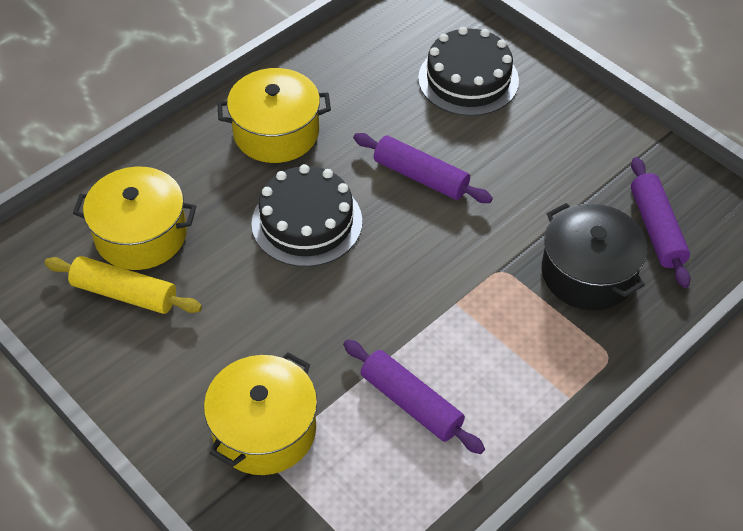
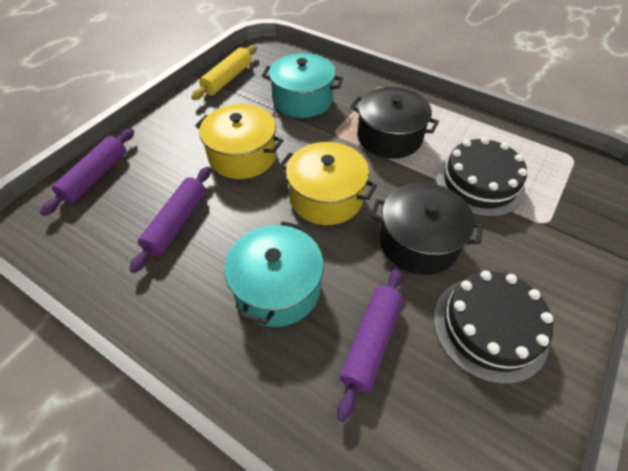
black pot: 1 -> 2
turquoise pot: 0 -> 2
yellow pot: 3 -> 2

